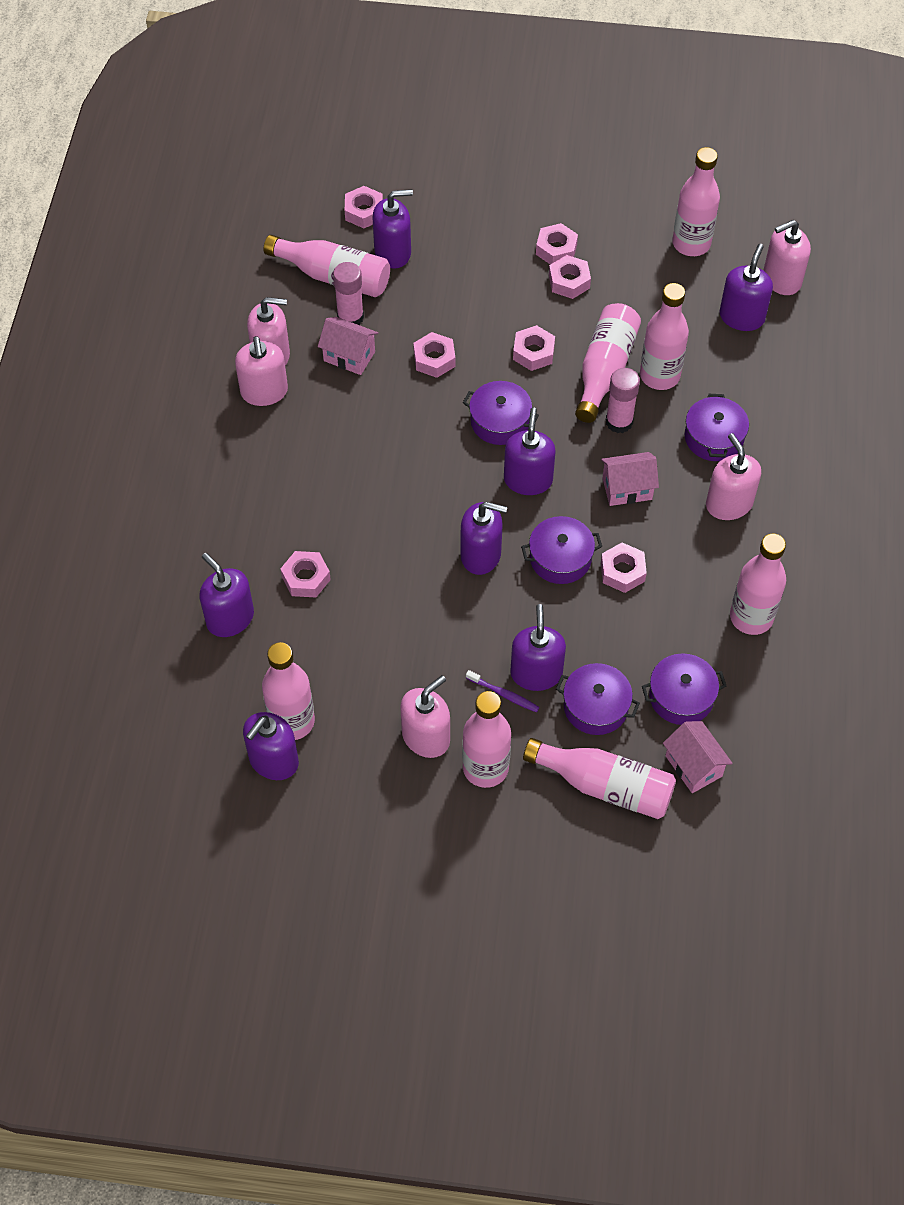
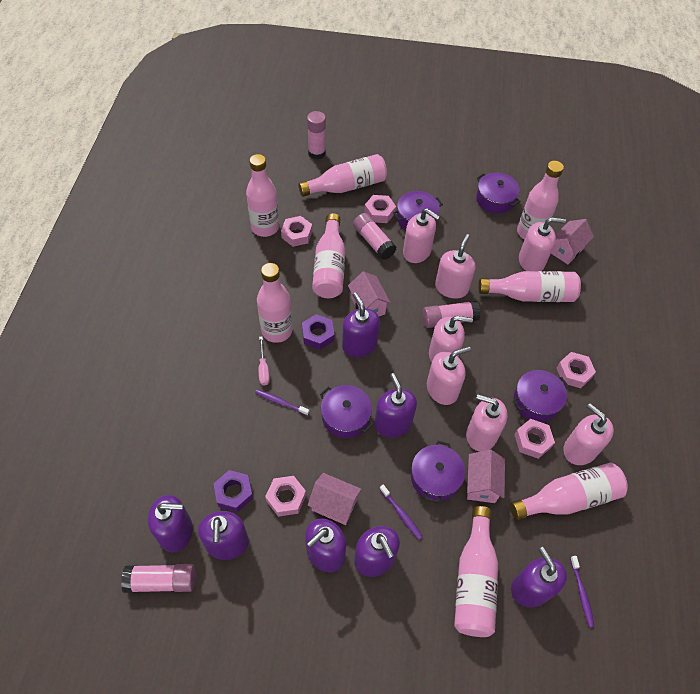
pink glue stick: 2 -> 4
pink house: 3 -> 4
pink nut: 7 -> 5
pink screwdriver: 0 -> 1
pink soap dispenser: 5 -> 7
purple nut: 0 -> 2
purple toothbrush: 1 -> 3

